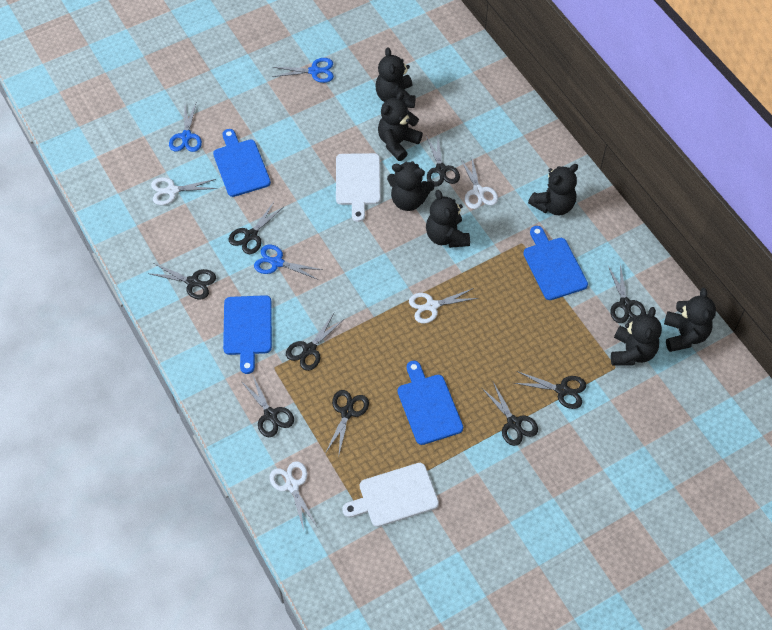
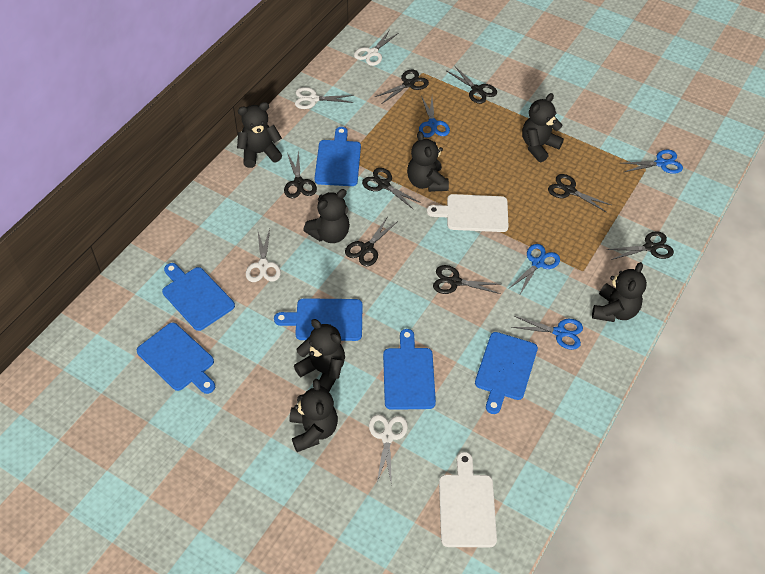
black scissors: 9 -> 8
blue cutting board: 4 -> 6
blue scissors: 3 -> 4

